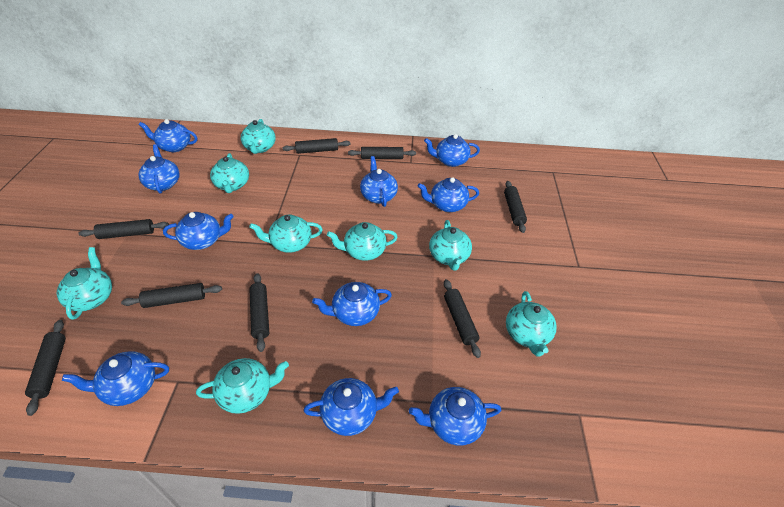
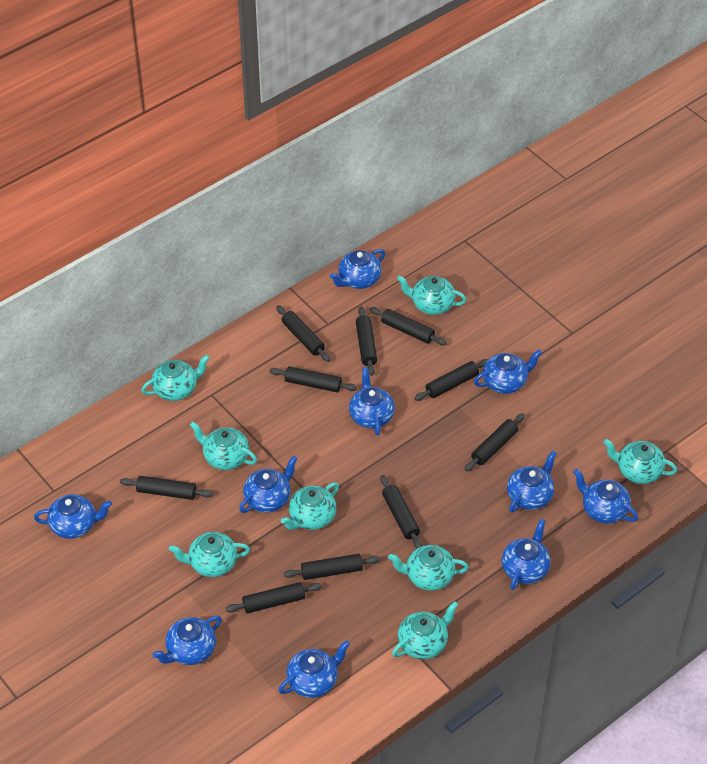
black rolling pin: 8 -> 10

